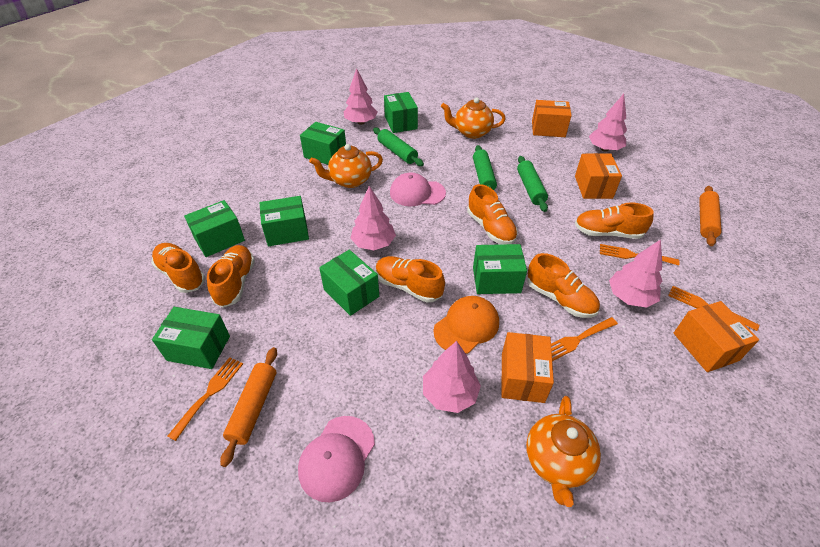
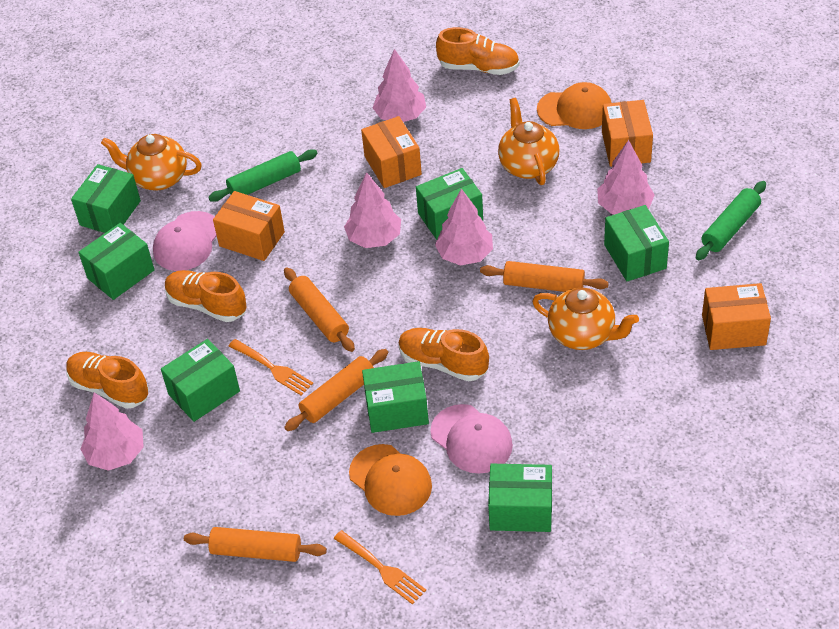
green rolling pin: 3 -> 2
orange cap: 1 -> 2
orange fork: 4 -> 2
orange rolling pin: 2 -> 4
orange shoe: 6 -> 4

